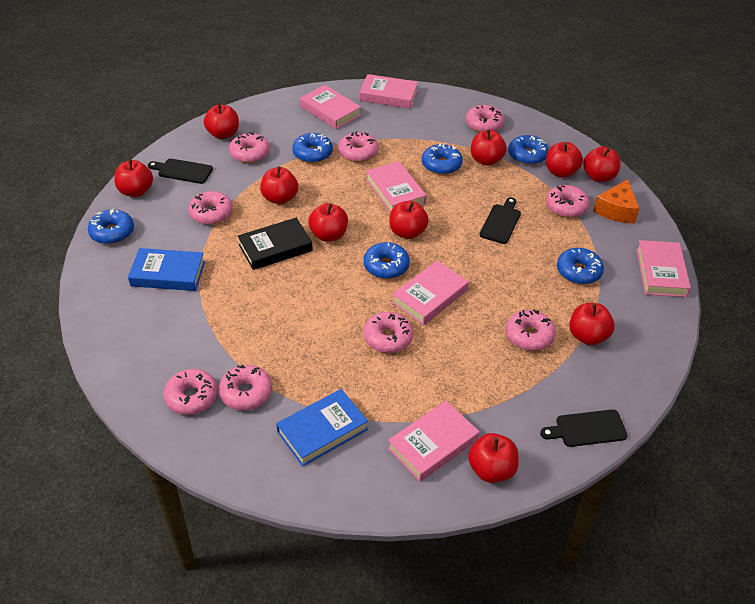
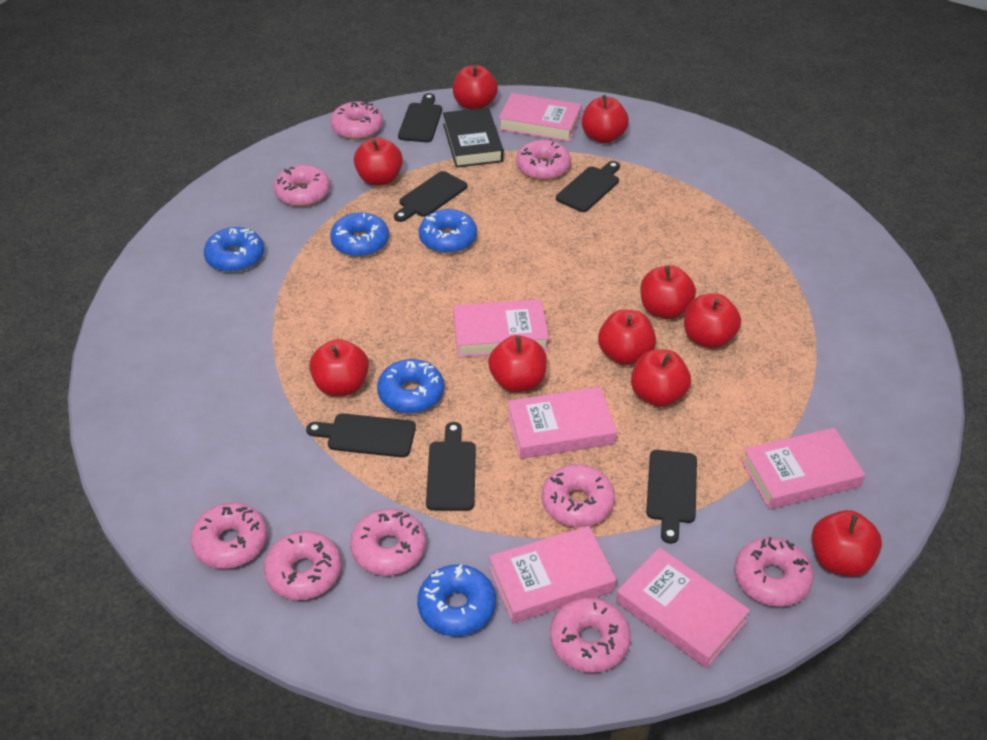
black cutting board: 3 -> 6
blue book: 2 -> 0
blue donut: 6 -> 5
orange cheese: 1 -> 0

